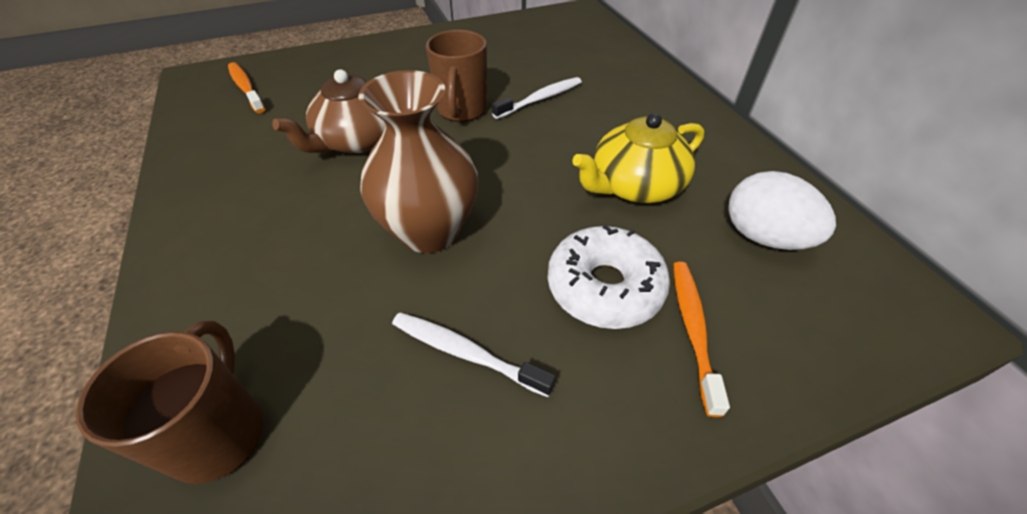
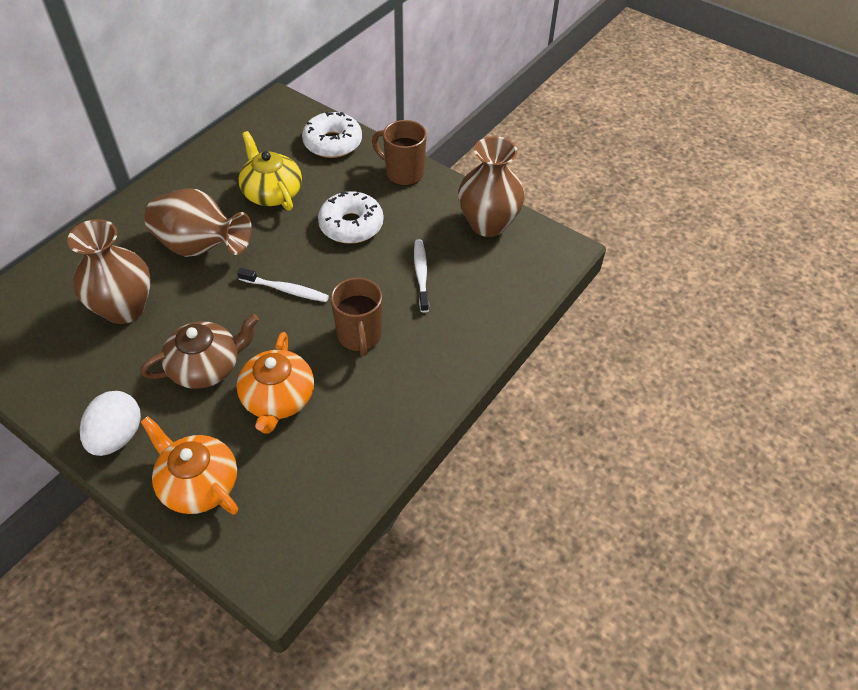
brown vase: 1 -> 3
orange teapot: 0 -> 2
orange toothbrush: 2 -> 0
white donut: 1 -> 2

